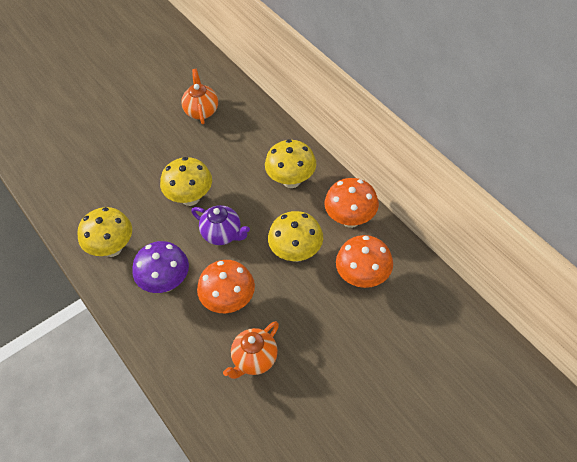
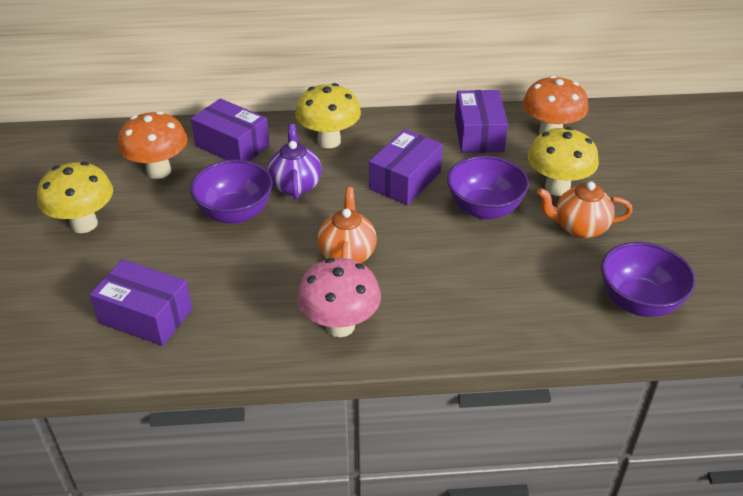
orange mushroom: 3 -> 2
pink mushroom: 0 -> 1
purple bowl: 0 -> 3
purple box: 0 -> 4
purple mushroom: 1 -> 0
yellow mushroom: 4 -> 3

